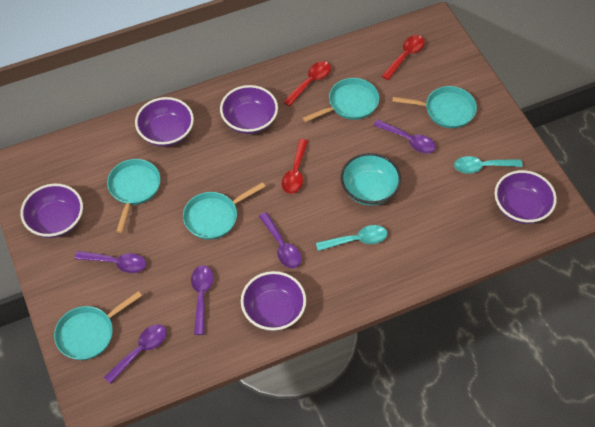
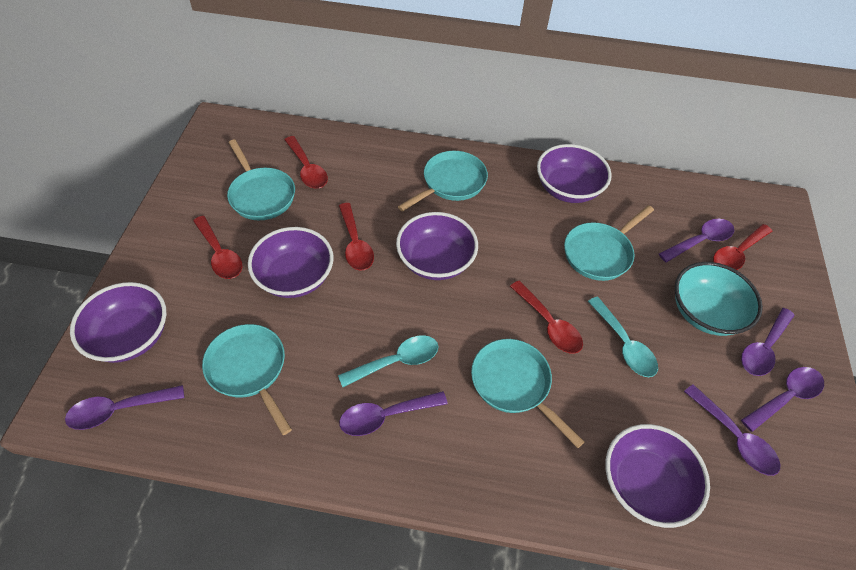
purple spoon: 5 -> 6
red spoon: 3 -> 5

